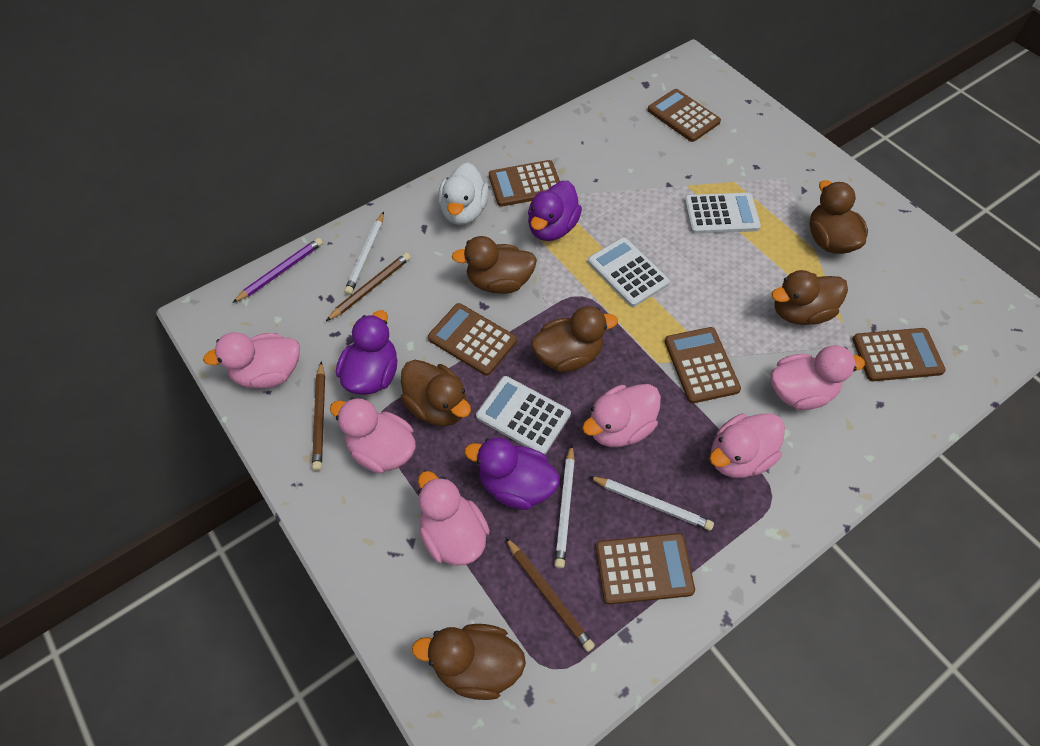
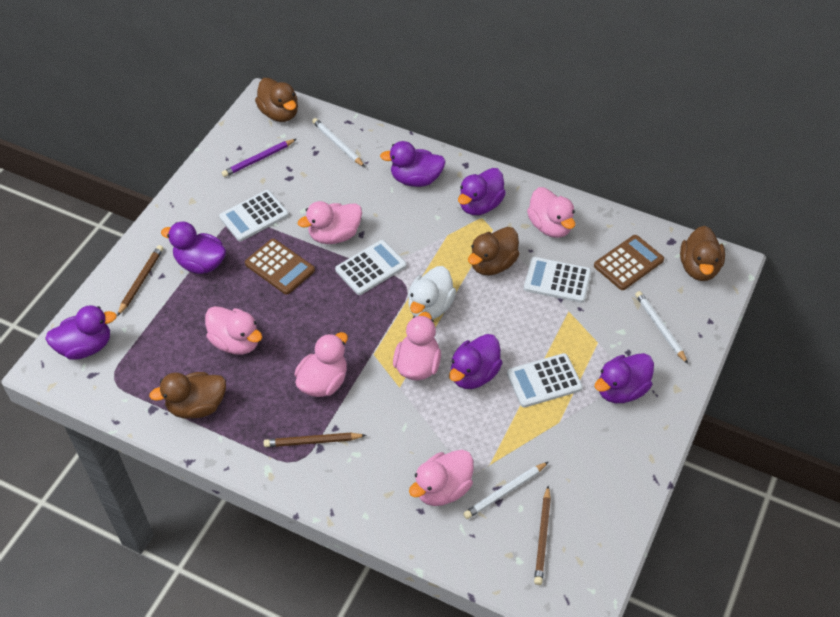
brown calculator: 6 -> 2
brown duck: 6 -> 4
purple duck: 3 -> 6
white calculator: 3 -> 4

